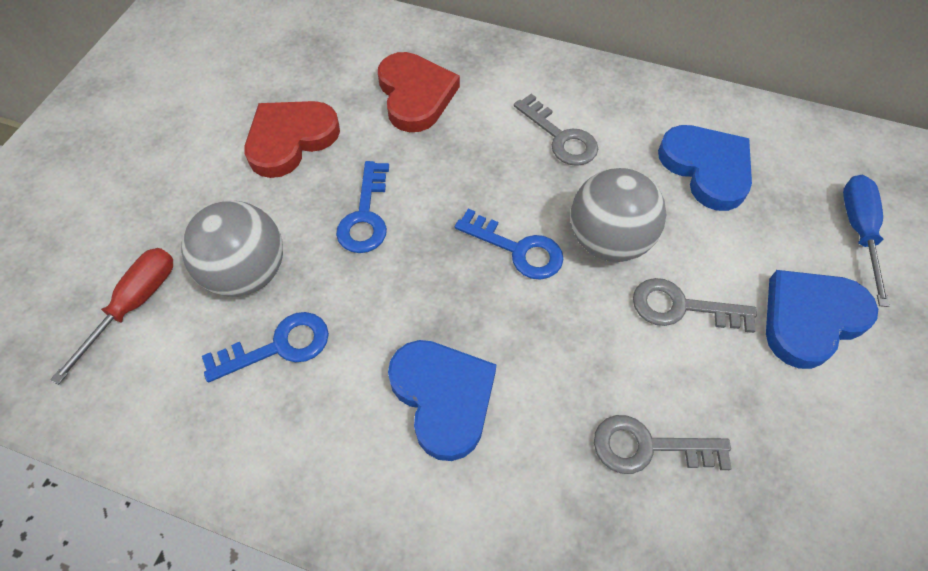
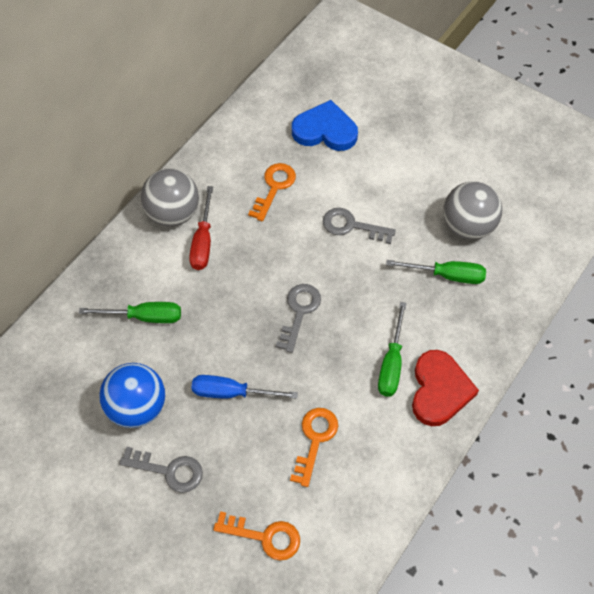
blue ball: 0 -> 1
blue heart: 3 -> 1
blue key: 3 -> 0
green screwdriver: 0 -> 3
orange key: 0 -> 3
red heart: 2 -> 1

